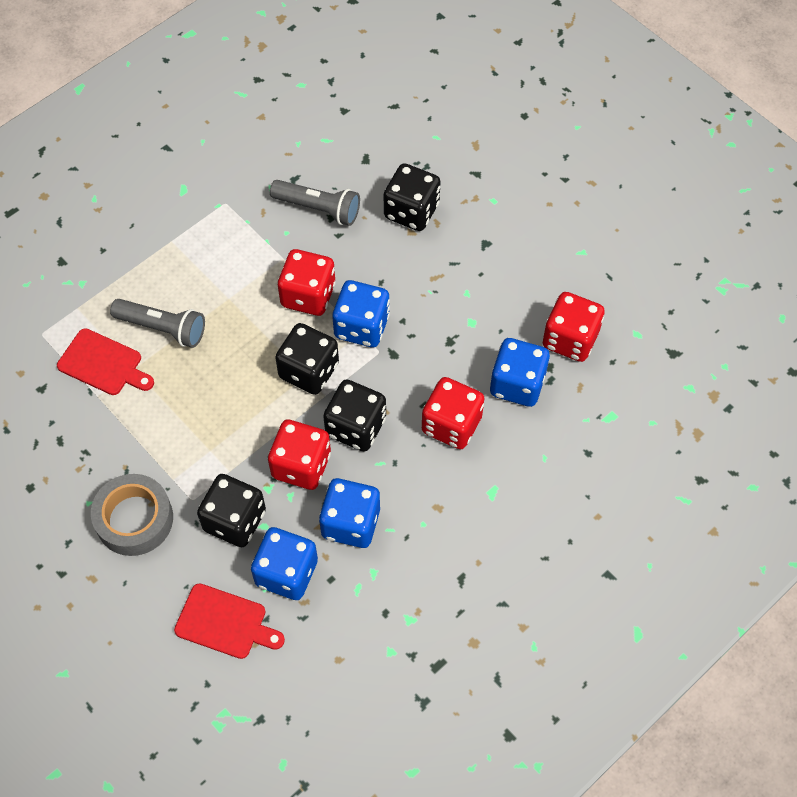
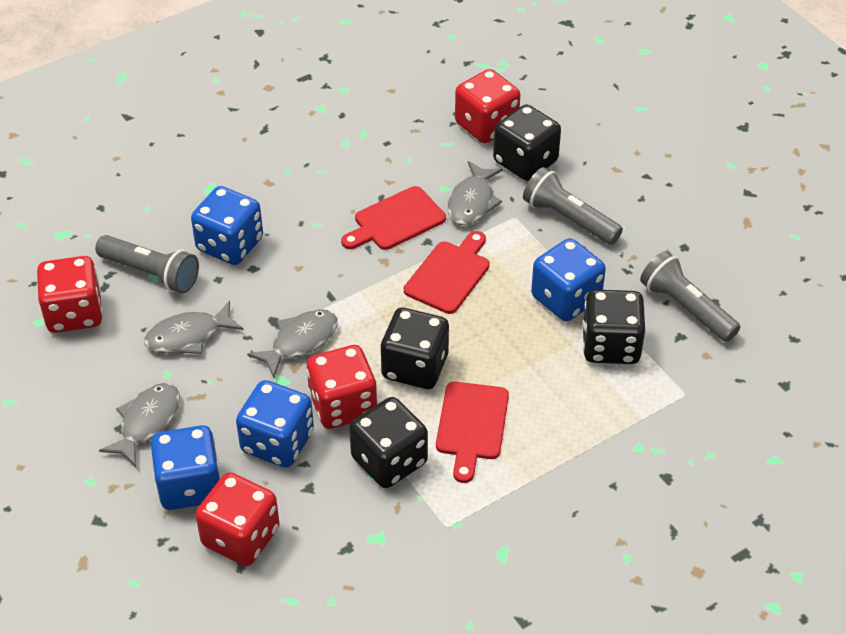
grey fish: 0 -> 4
grey flashlight: 2 -> 3
grey tape: 1 -> 0
red cutting board: 2 -> 3

